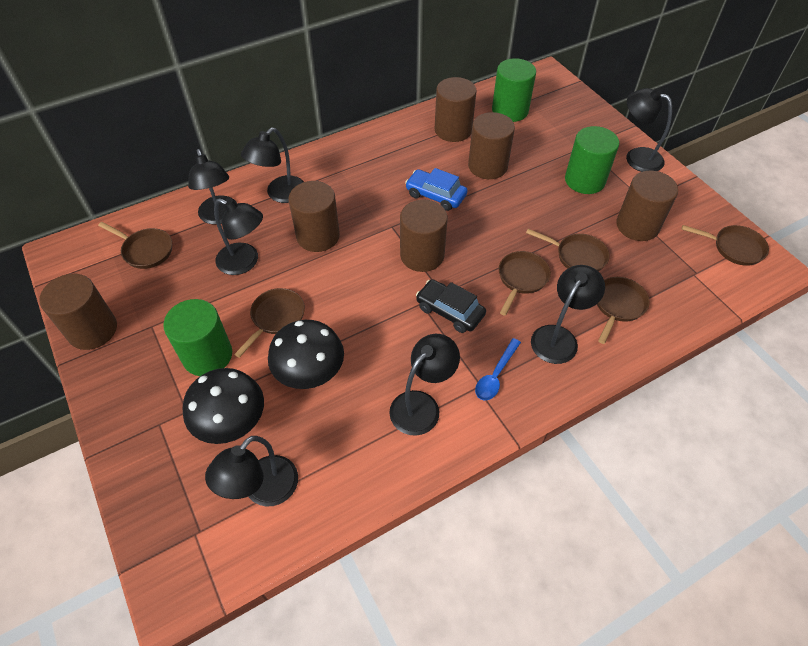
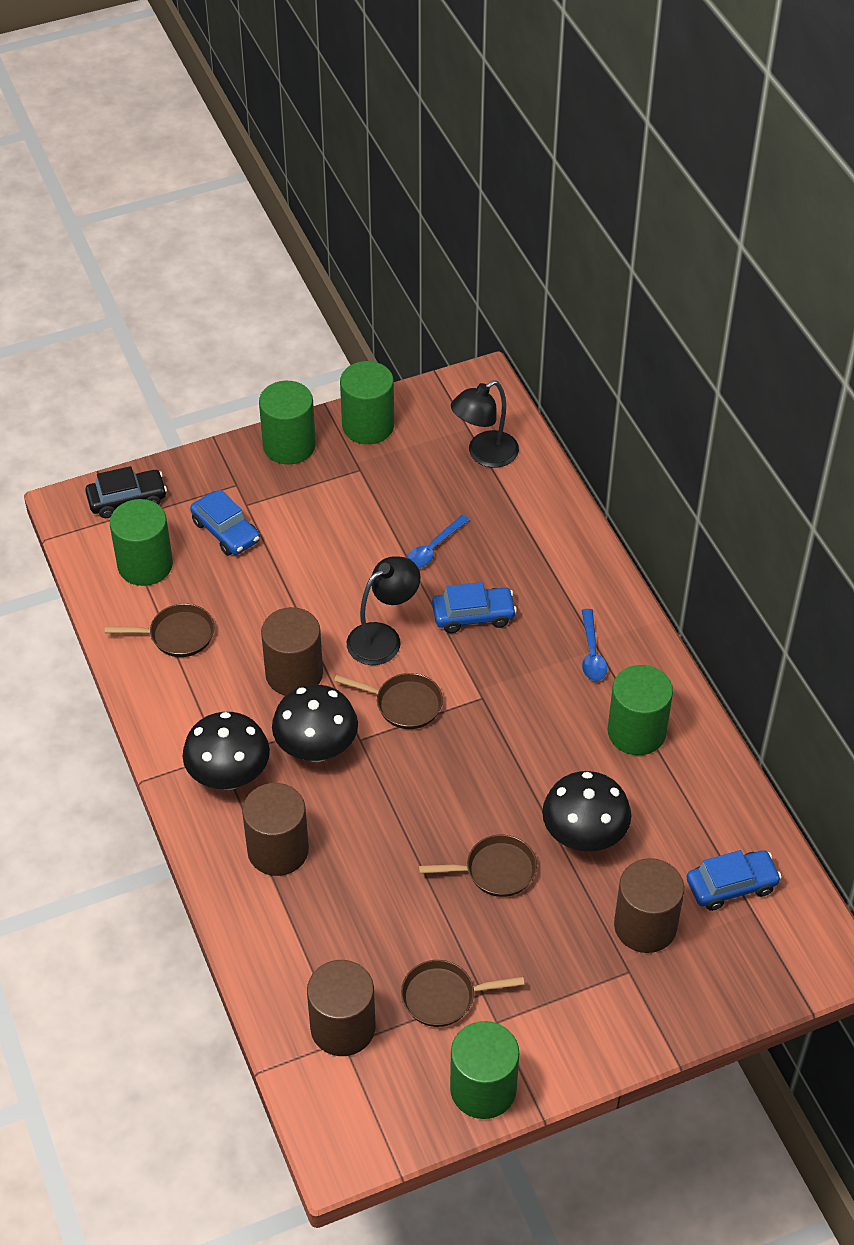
black lamp: 7 -> 2
black mushroom: 2 -> 3
blue car: 1 -> 3
blue spoon: 1 -> 2
brown cylinder: 6 -> 4
brown pan: 6 -> 4
green cylinder: 3 -> 5

